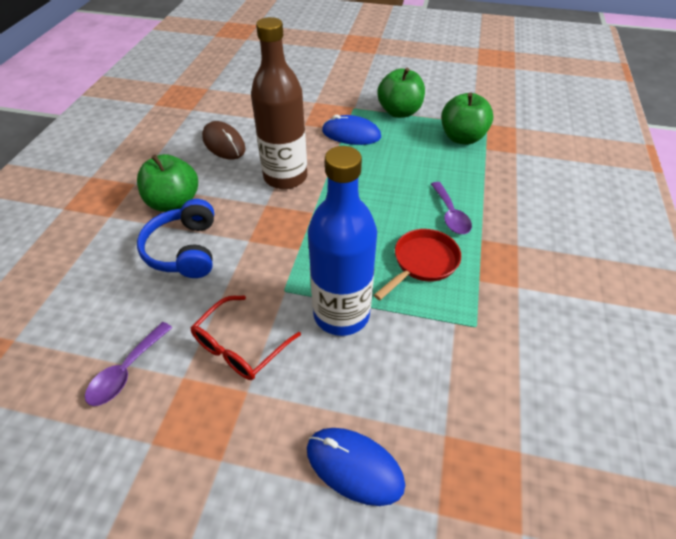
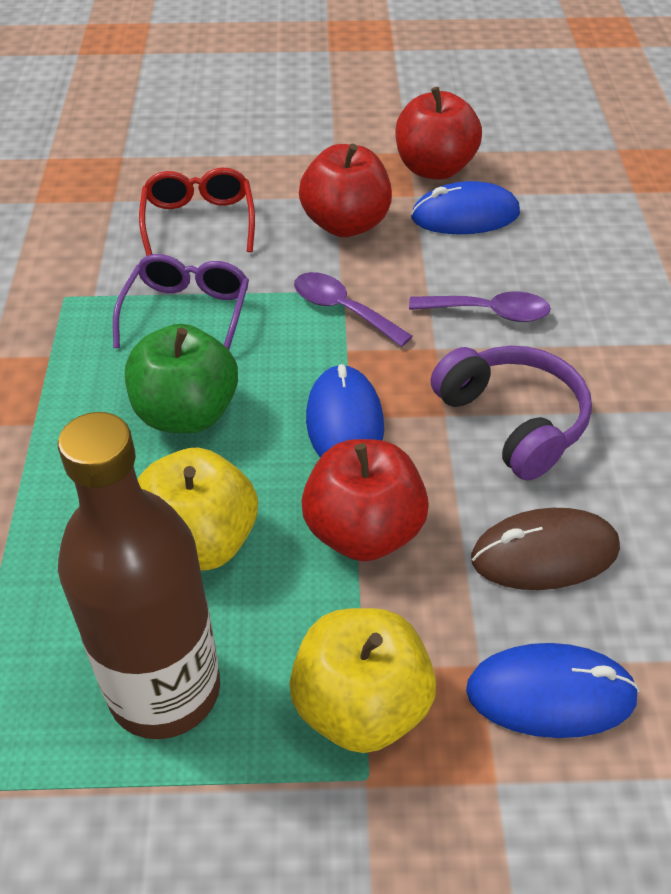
blue bottle: 1 -> 0
blue headphones: 1 -> 0
blue mouse: 2 -> 3
green apple: 3 -> 1
purple glasses: 0 -> 1
purple headphones: 0 -> 1
red apple: 0 -> 3
red pan: 1 -> 0
yellow apple: 0 -> 2

